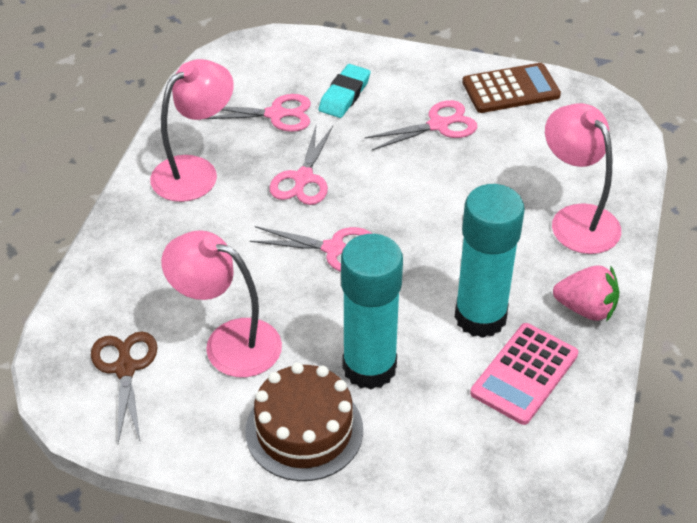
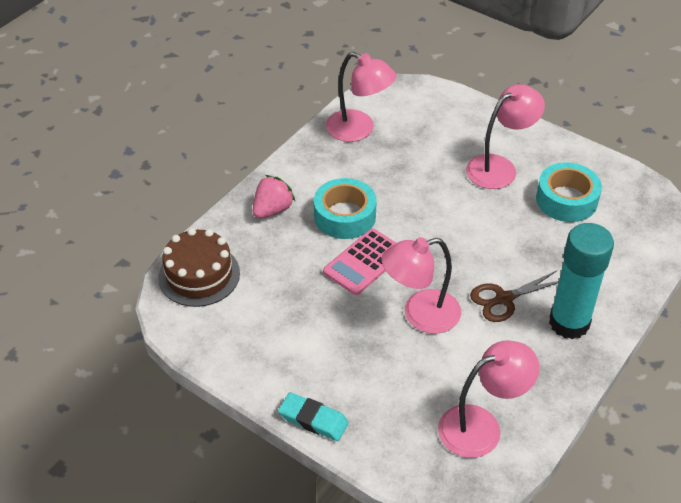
brown calculator: 1 -> 0
pink lamp: 3 -> 4
pink scissors: 4 -> 0
turquoise glue stick: 2 -> 1
turquoise tape: 0 -> 2

